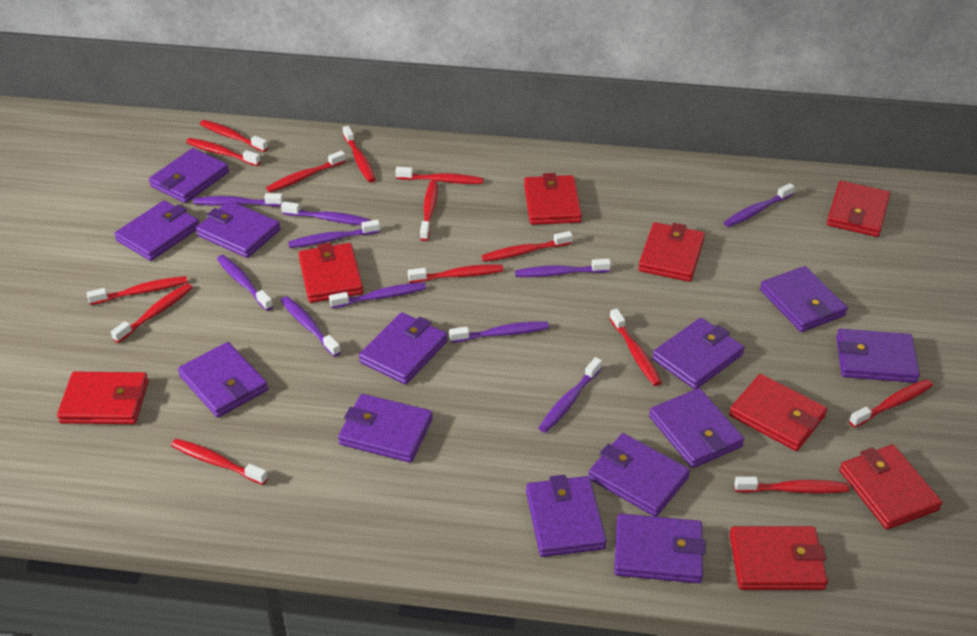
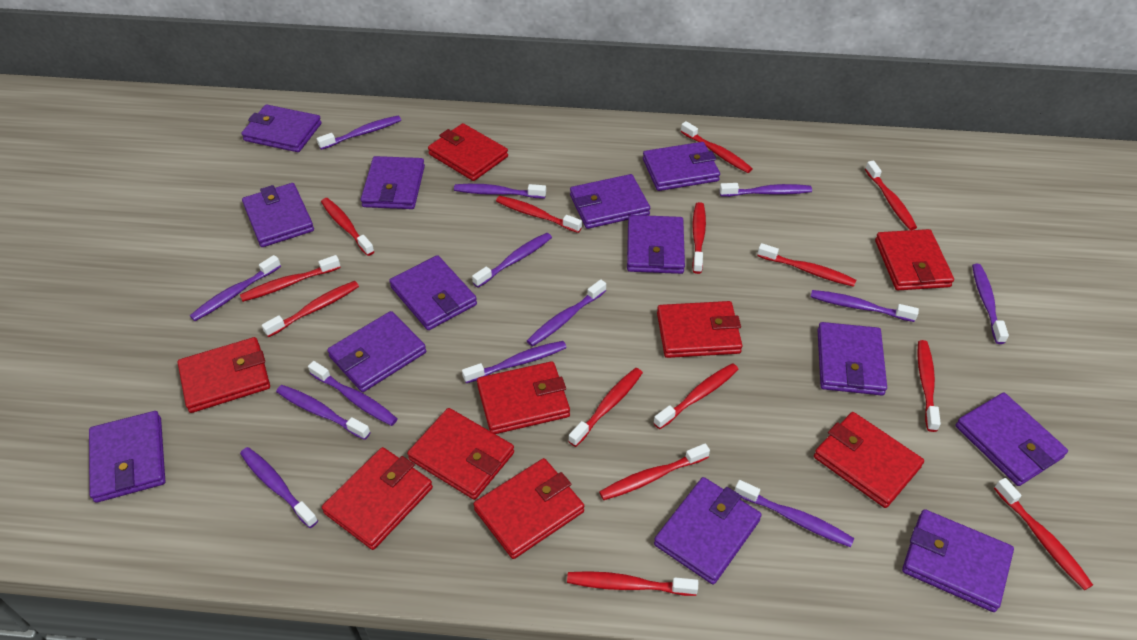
purple toothbrush: 10 -> 13
red wallet: 8 -> 9

